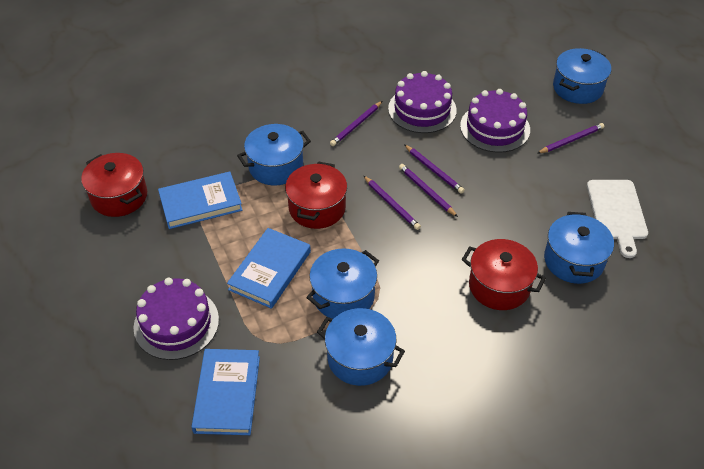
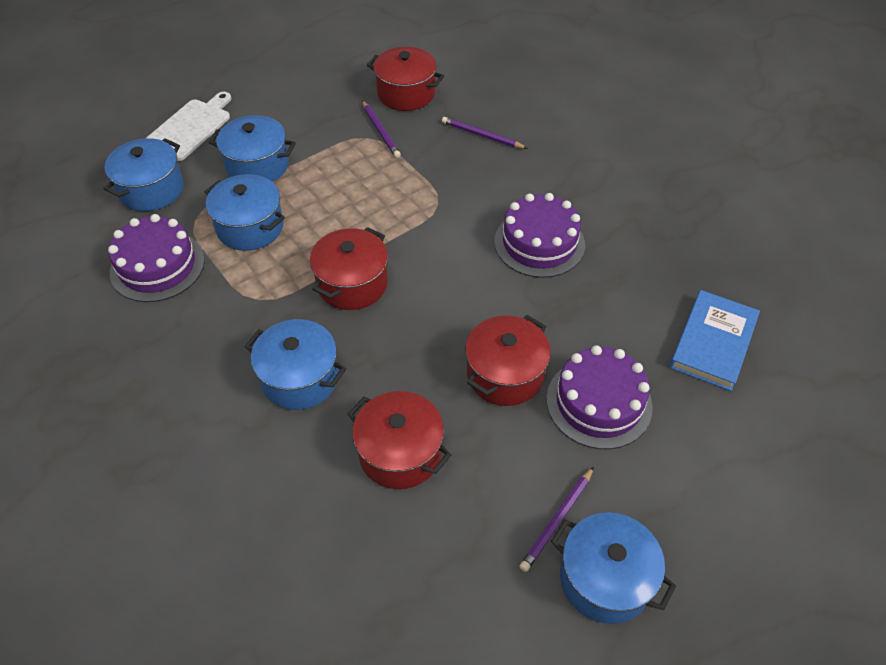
blue book: 3 -> 1
purple pencil: 5 -> 3
red pot: 3 -> 4

